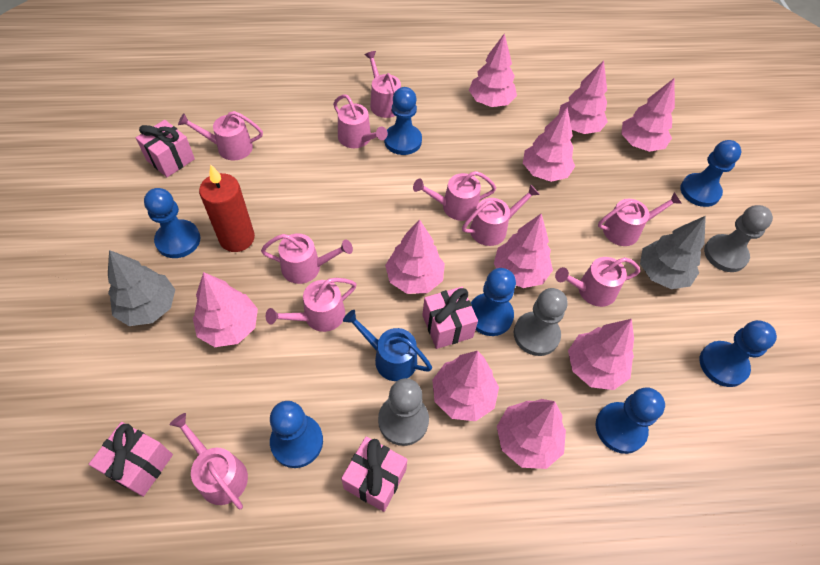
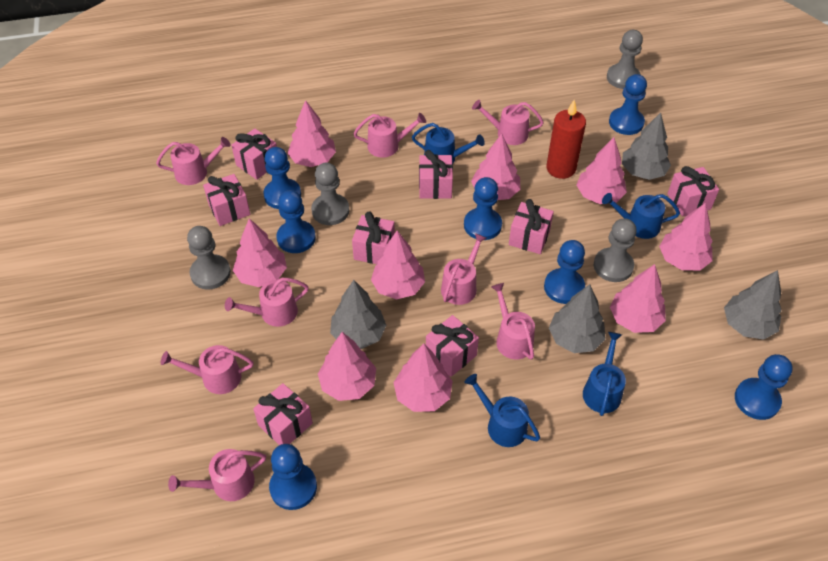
blue watering can: 1 -> 4
grey pawn: 3 -> 4
grey tree: 2 -> 4
pink gift: 4 -> 8
pink tree: 10 -> 9
pink watering can: 10 -> 8

